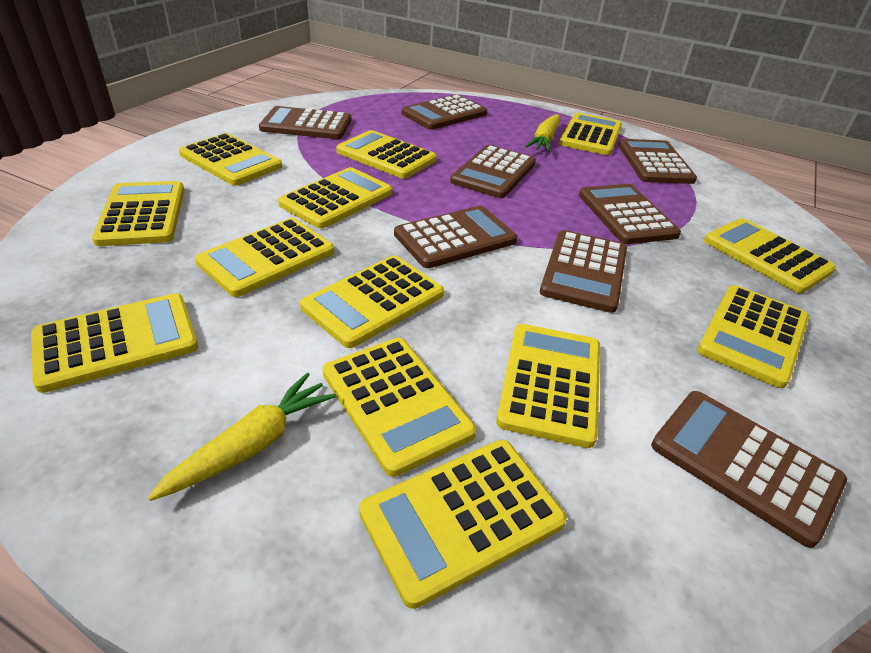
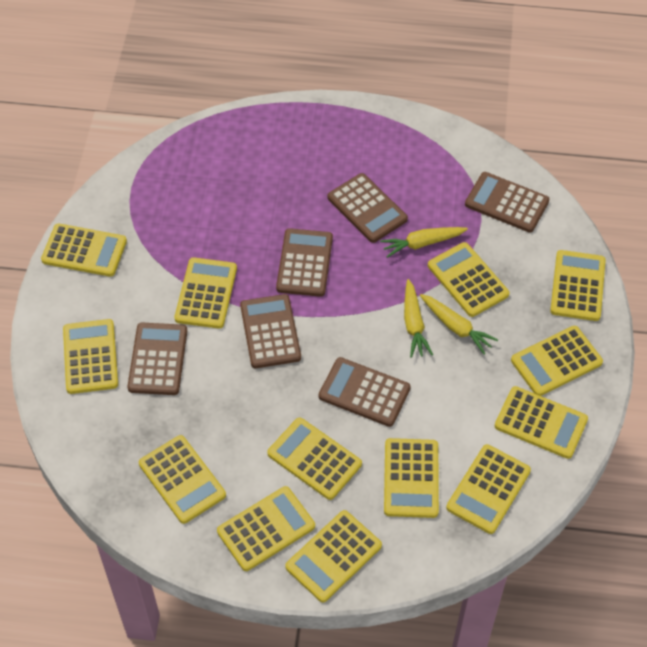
brown calculator: 8 -> 6
yellow carrot: 2 -> 3

